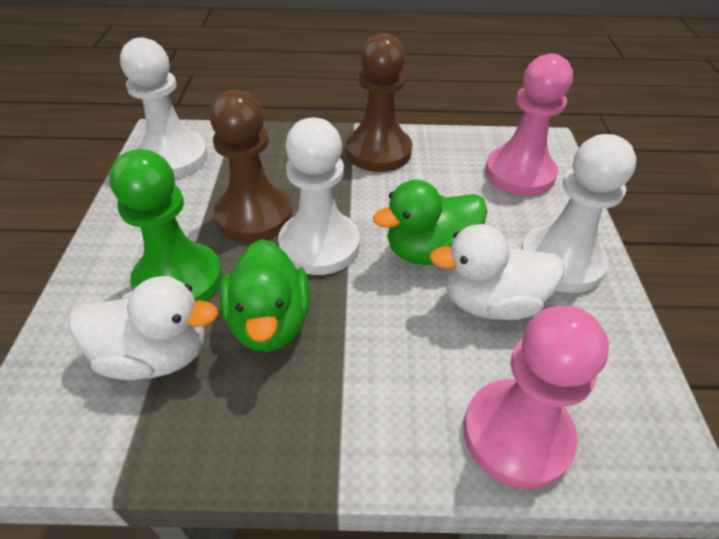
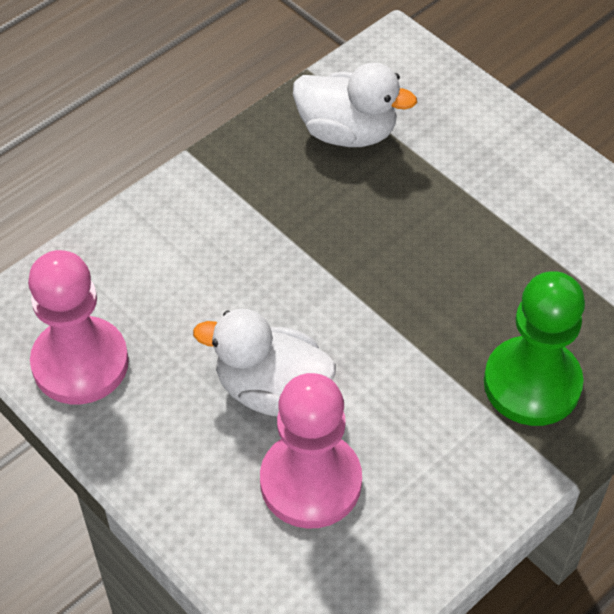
brown pawn: 2 -> 0
green duck: 2 -> 0
white pawn: 3 -> 0

